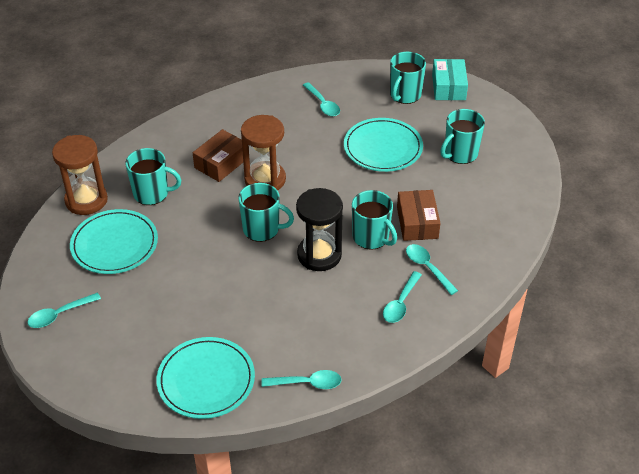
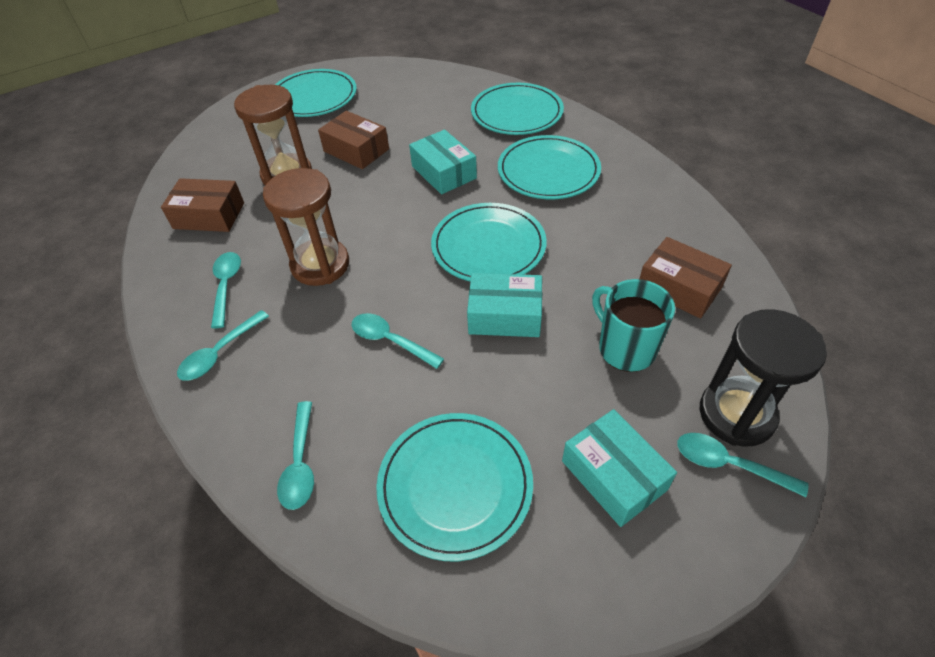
brown box: 2 -> 3
turquoise box: 1 -> 3
turquoise mug: 5 -> 1
turquoise plate: 3 -> 5

